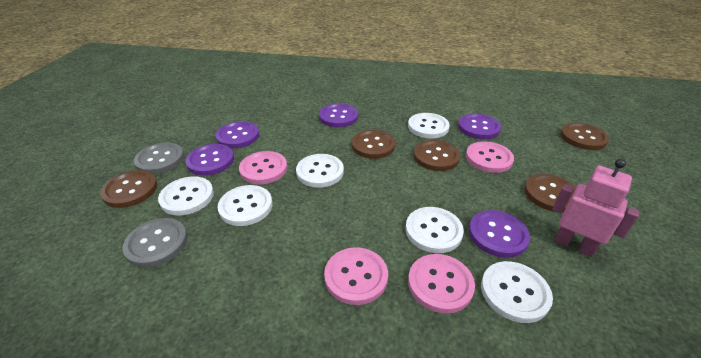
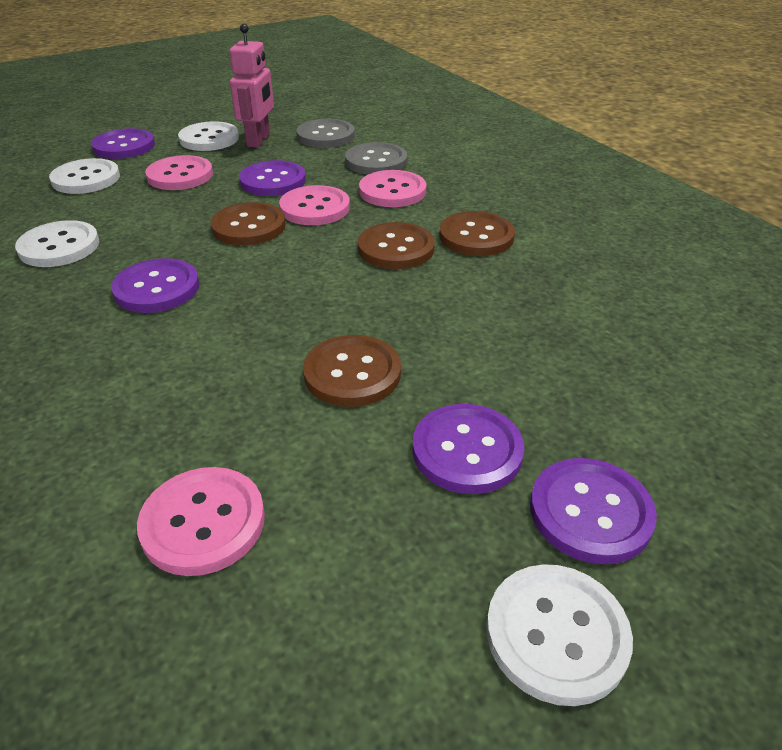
brown button: 5 -> 4
white button: 6 -> 4

